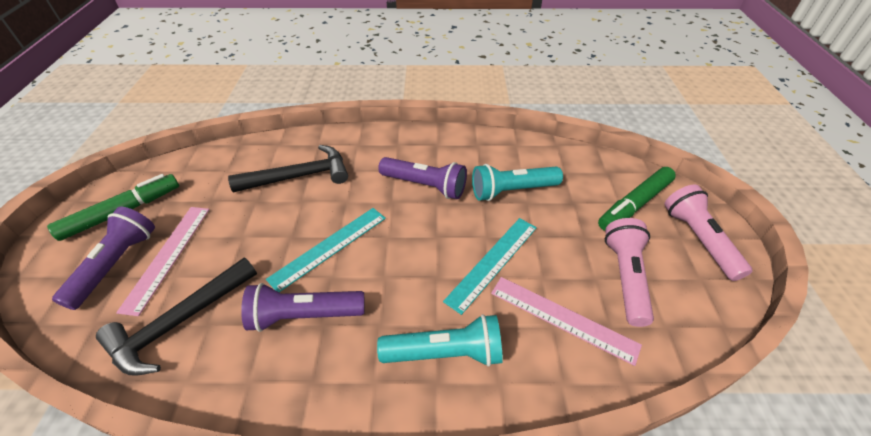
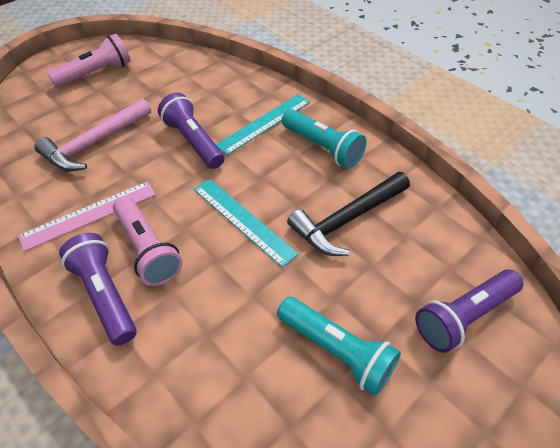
black hammer: 2 -> 1
green marker: 2 -> 0
pink hammer: 0 -> 1
pink ruler: 2 -> 1

